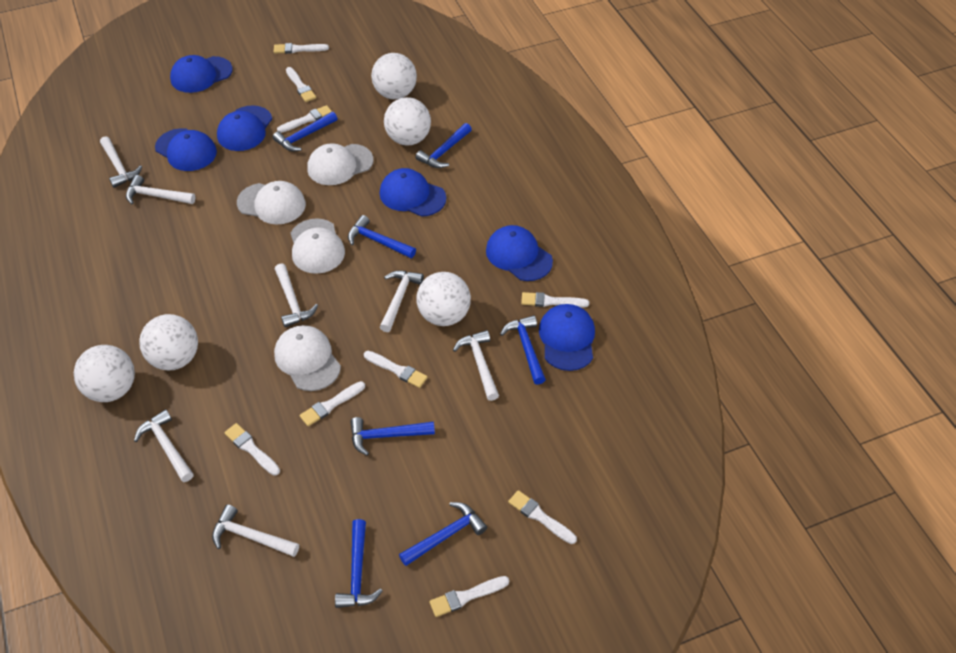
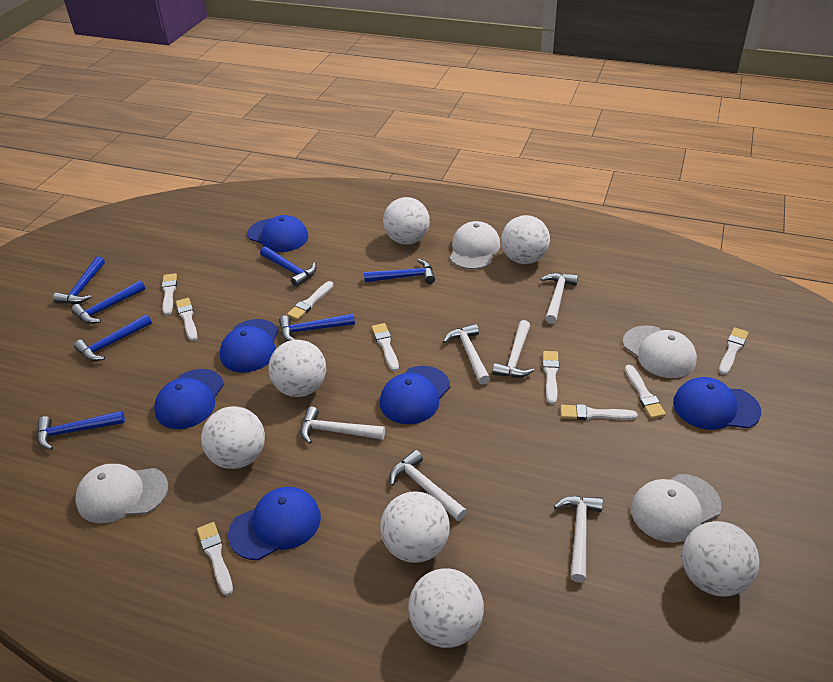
white ball: 5 -> 7
white hammer: 7 -> 6

